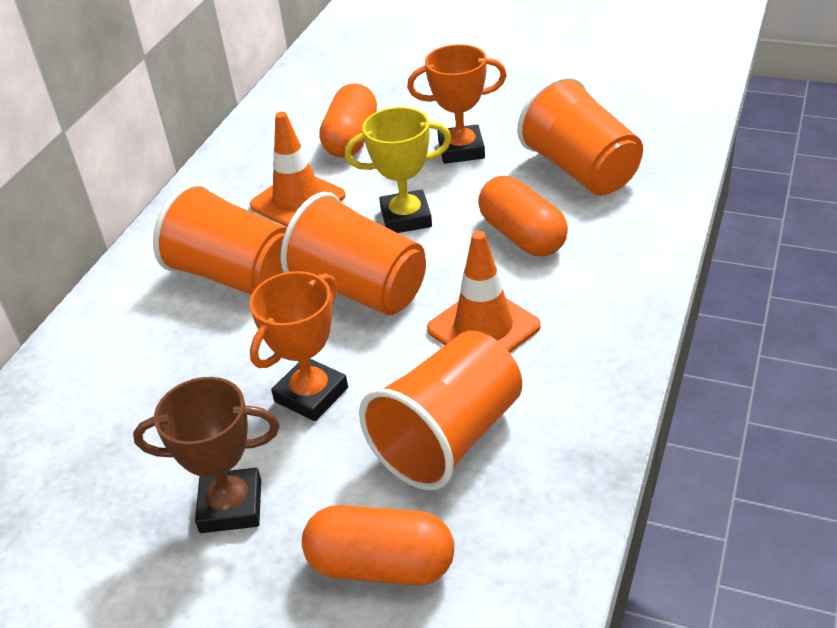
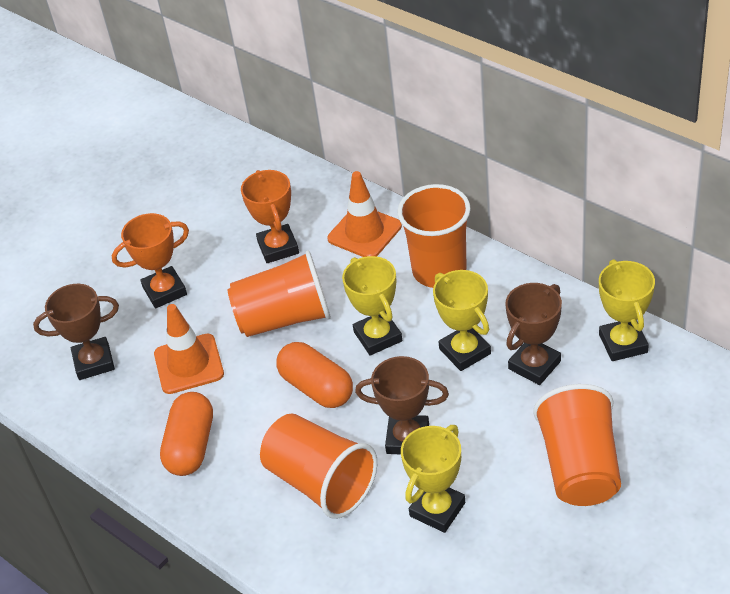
brown trophy: 1 -> 3
orange capsule: 3 -> 2
yellow trophy: 1 -> 4

